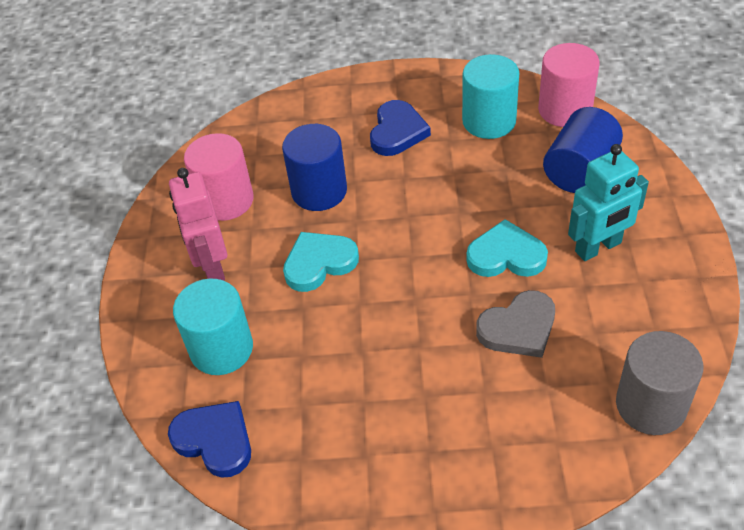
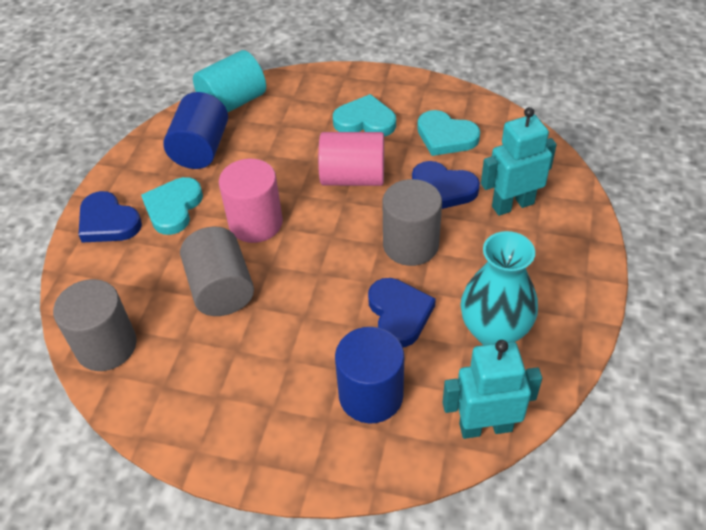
blue heart: 2 -> 3
grey cylinder: 1 -> 3
grey heart: 1 -> 0
pink robot: 1 -> 0
turquoise cylinder: 2 -> 1
turquoise heart: 2 -> 3
turquoise robot: 1 -> 2
turquoise vase: 0 -> 1

